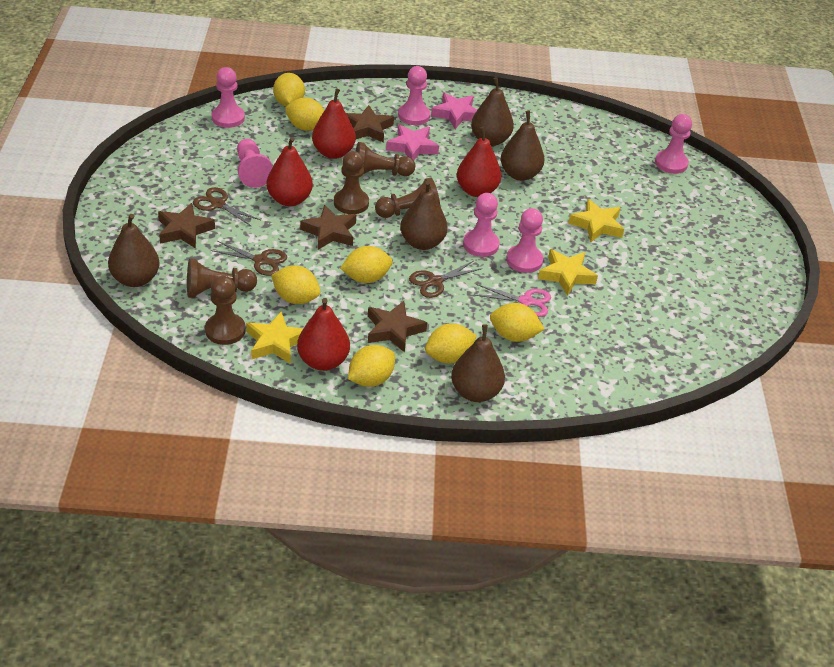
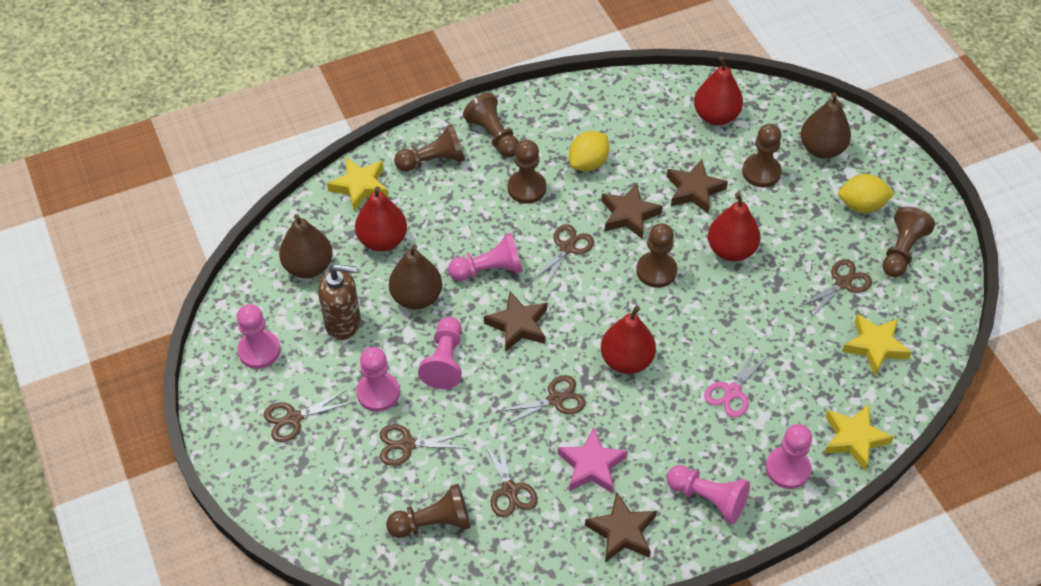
brown pawn: 5 -> 7
brown pear: 5 -> 3
brown scissors: 3 -> 6
brown soap dispenser: 0 -> 1
pink star: 2 -> 1
yellow lemon: 7 -> 2

